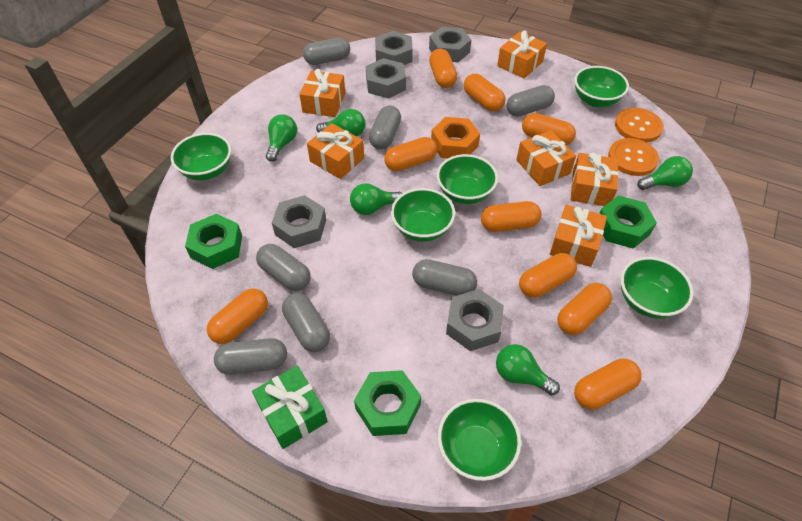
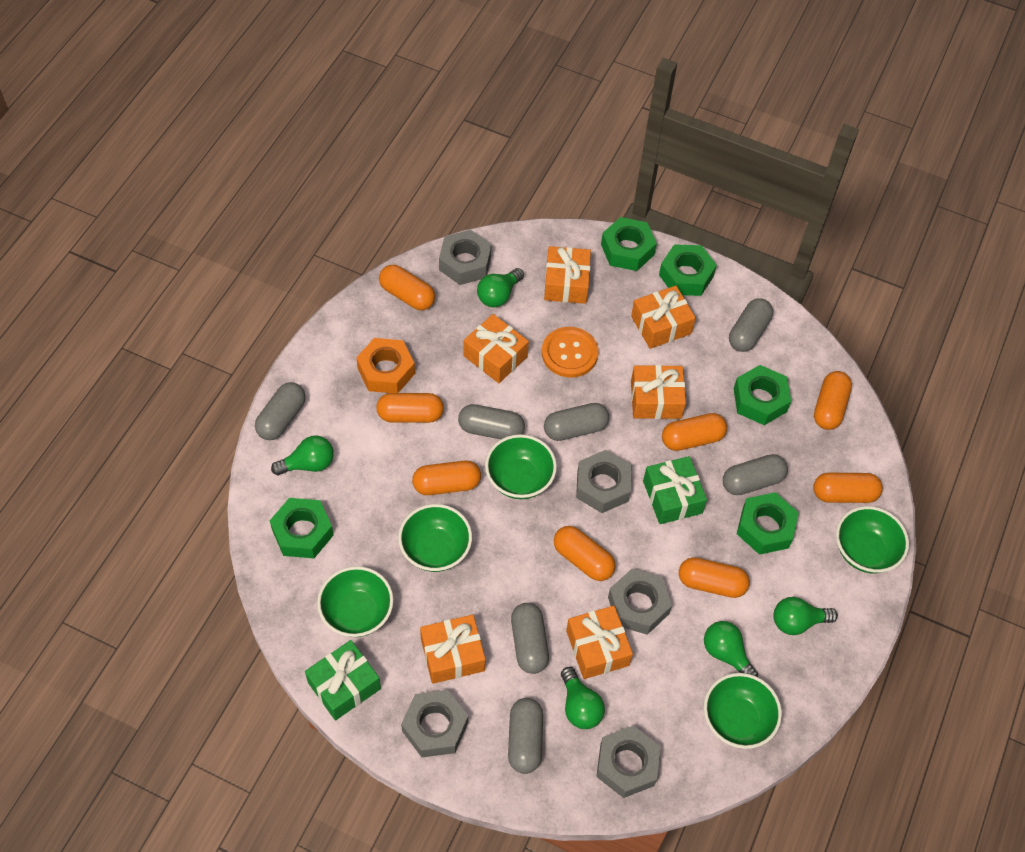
green bowl: 6 -> 5
green gift: 1 -> 2
green nut: 3 -> 5
orange button: 2 -> 1
orange capsule: 9 -> 8

